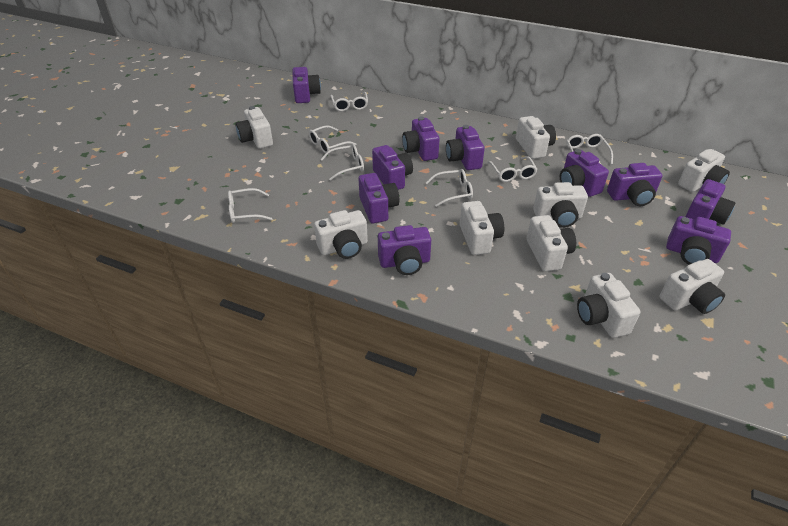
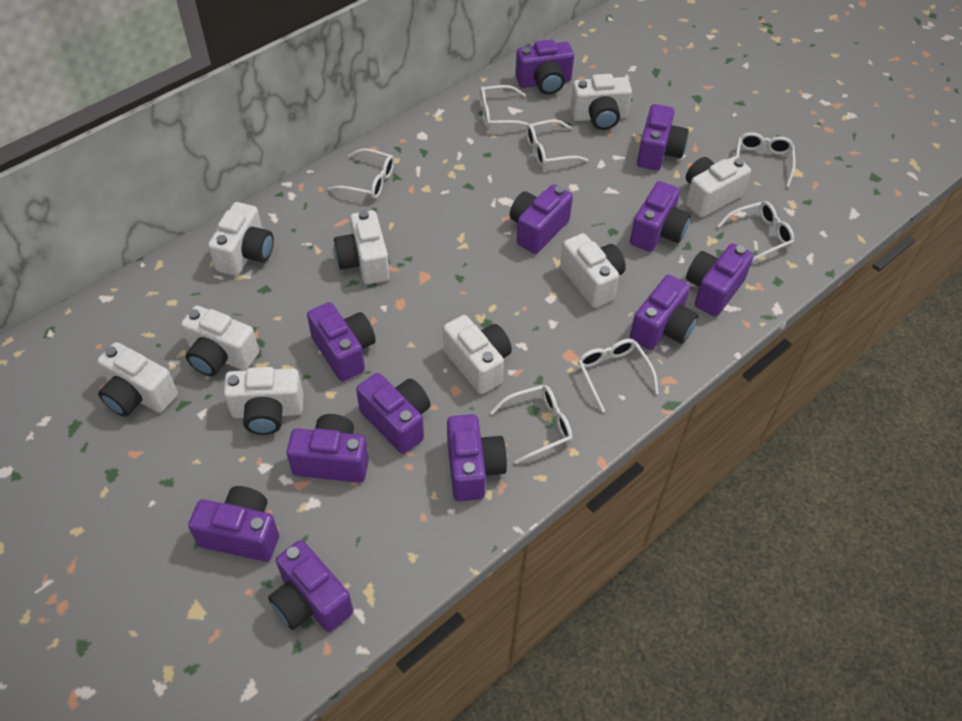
purple camera: 10 -> 12

